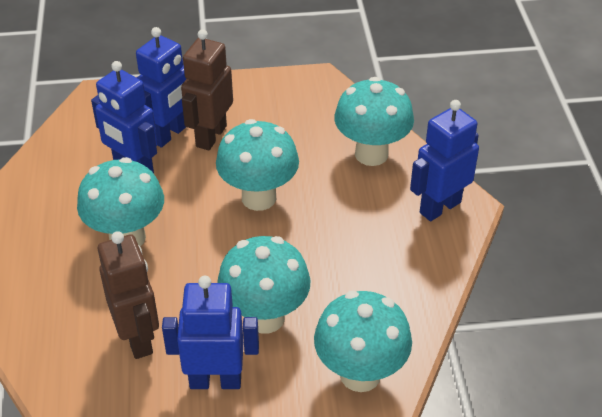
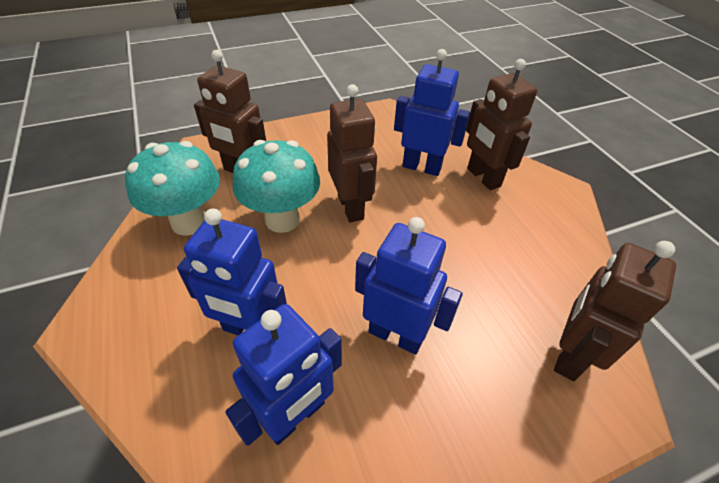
brown robot: 2 -> 4
turquoise mushroom: 5 -> 2

